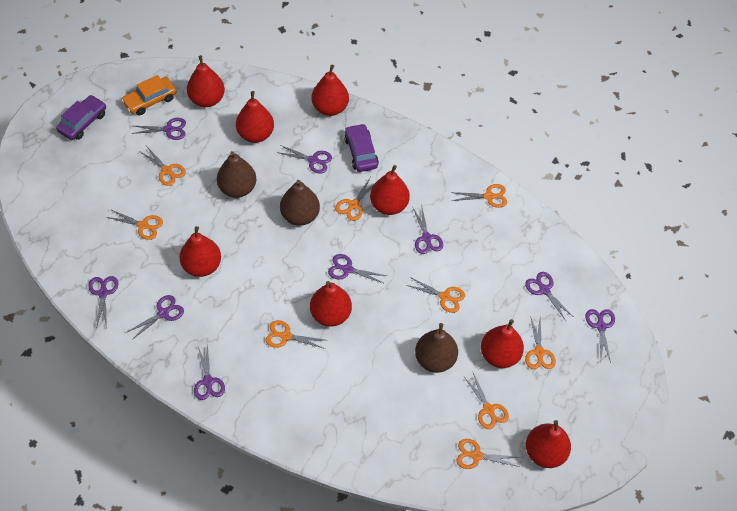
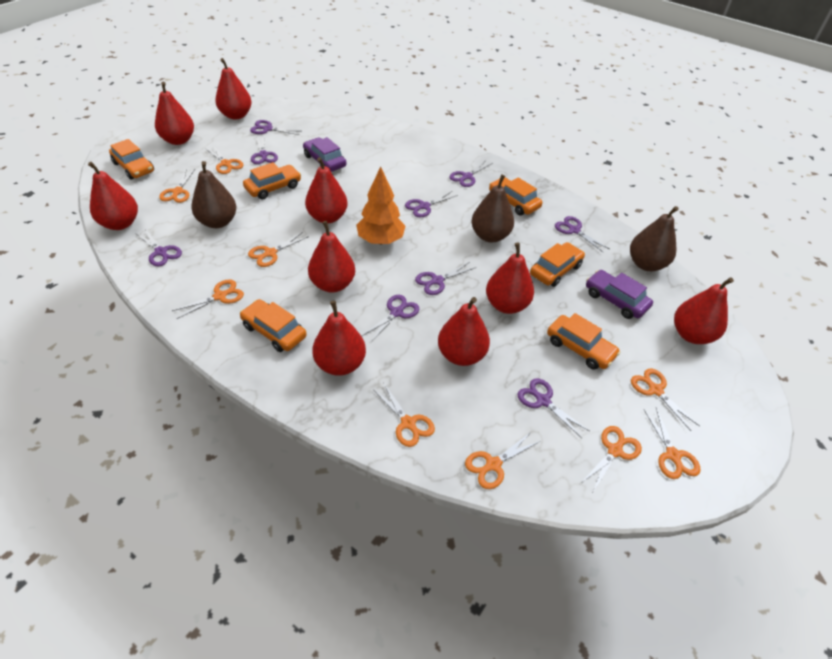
orange car: 1 -> 6
orange tree: 0 -> 1
red pear: 8 -> 9

